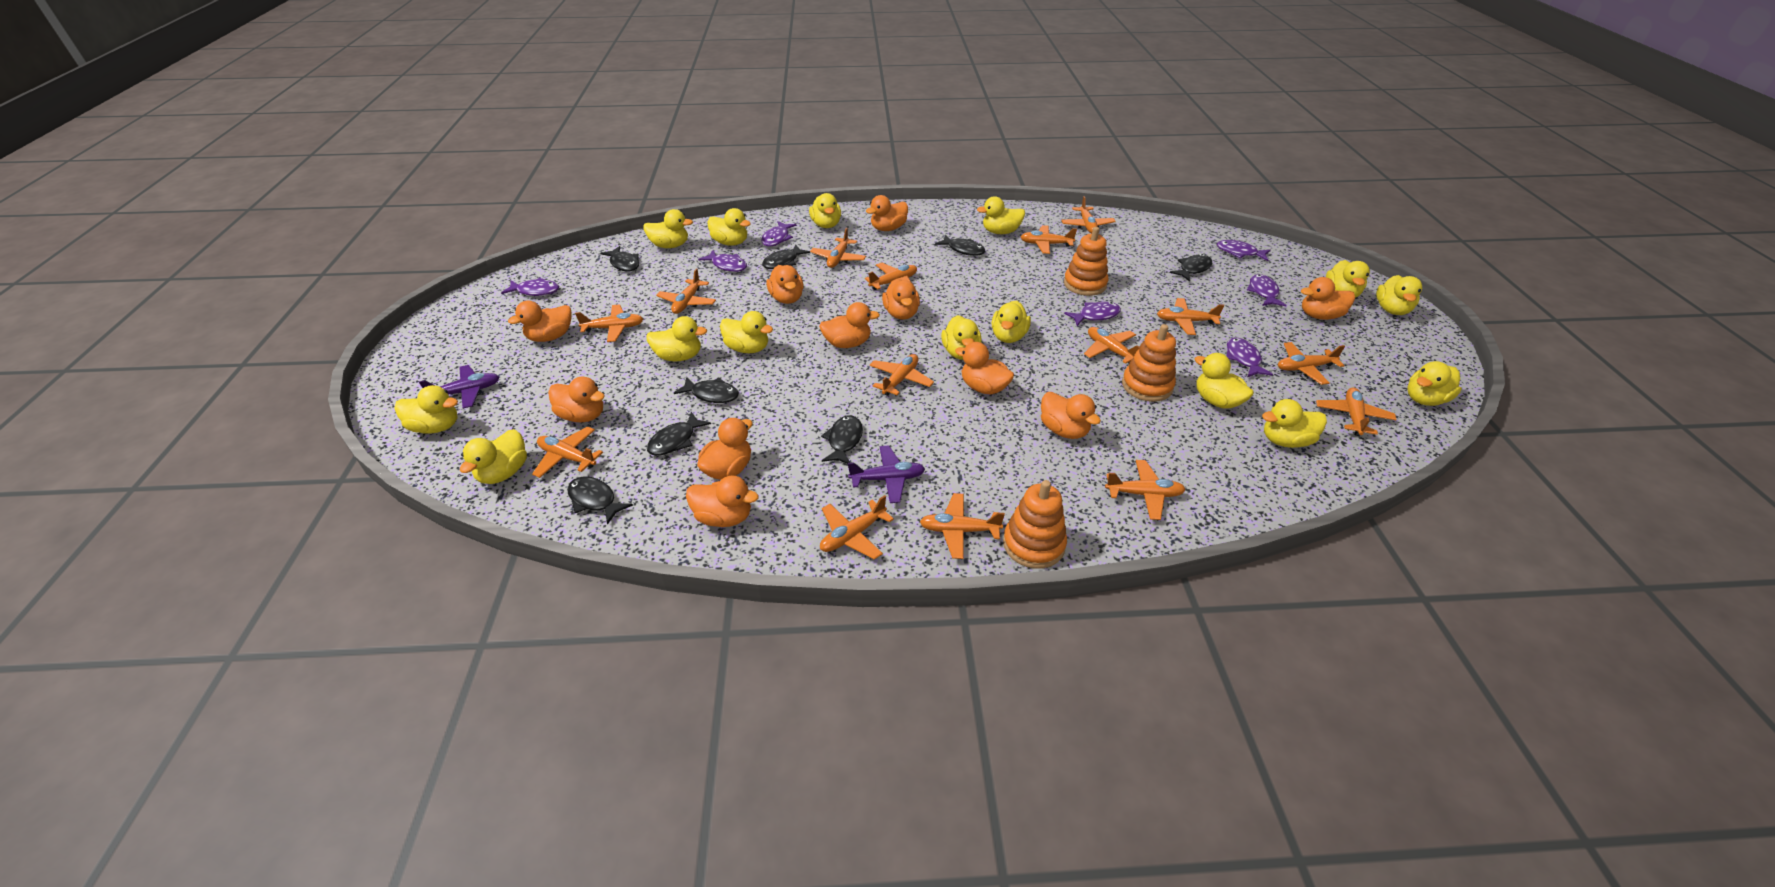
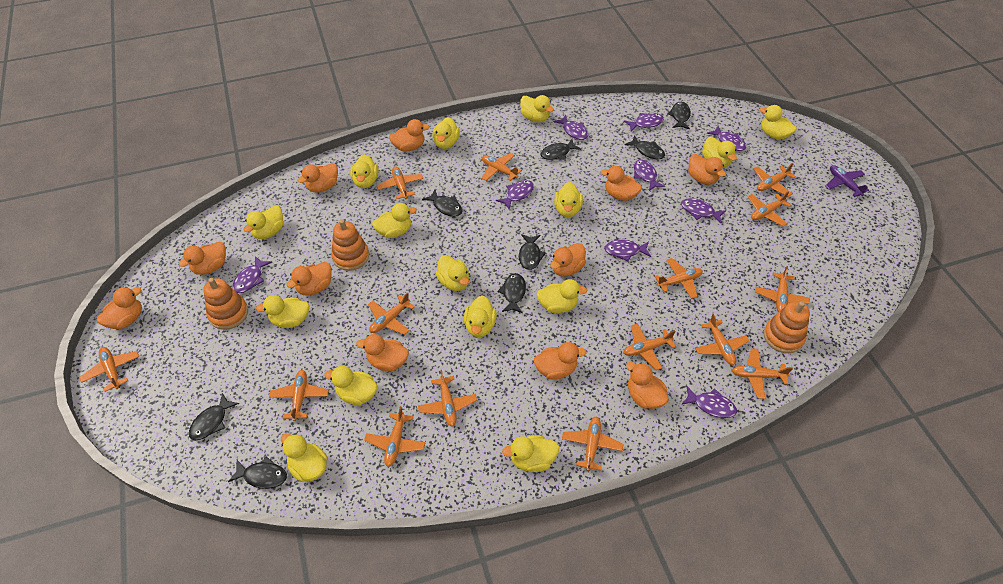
purple fish: 7 -> 9
purple plane: 2 -> 1

